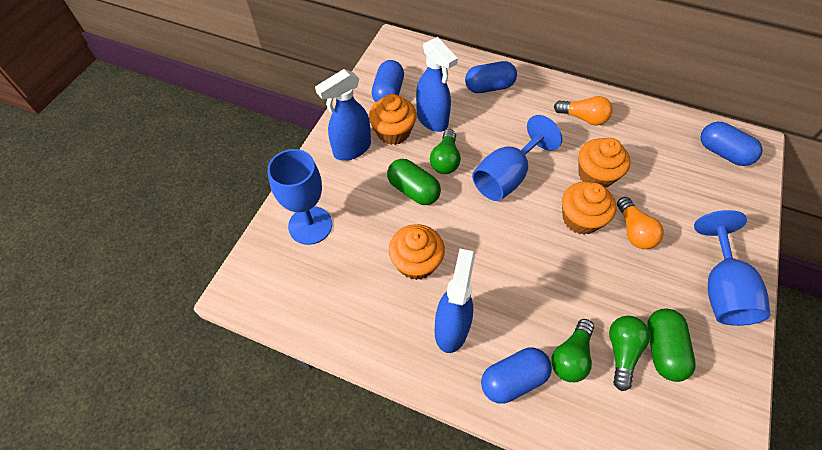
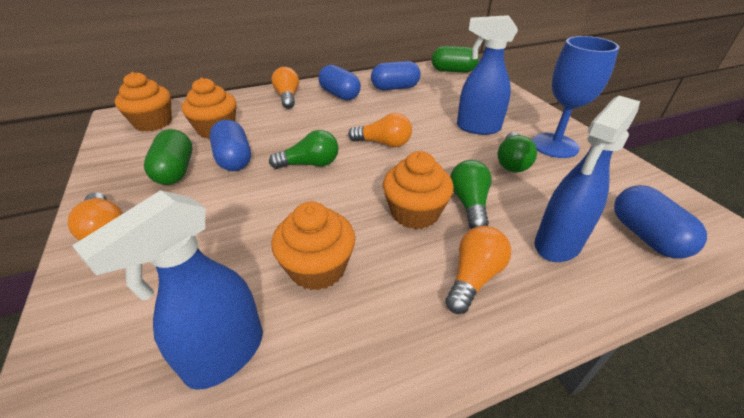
blue goblet: 3 -> 1
orange light bulb: 2 -> 4

